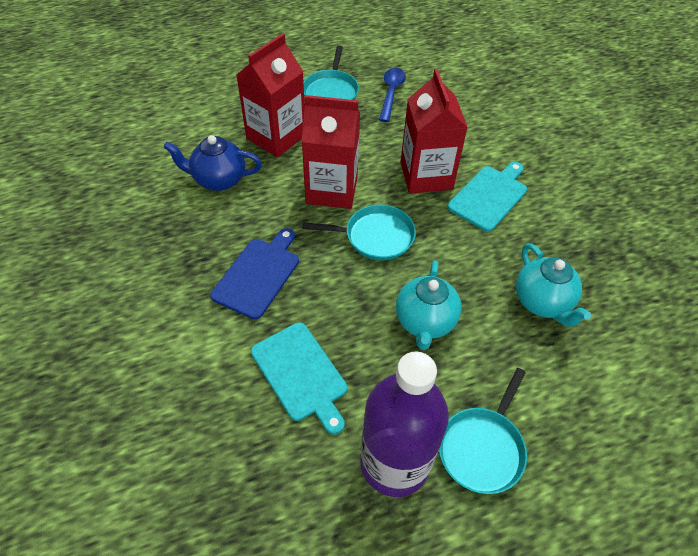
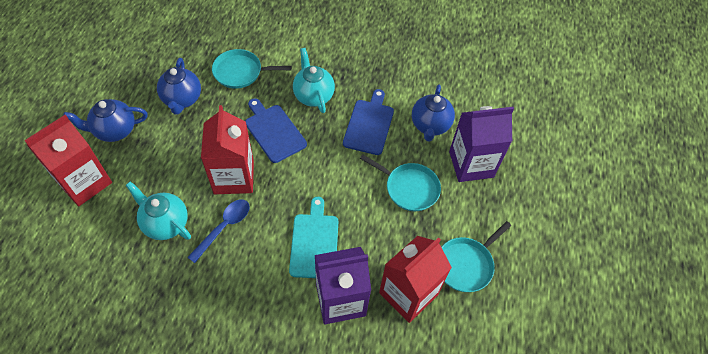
blue cutting board: 1 -> 2
blue teapot: 1 -> 3
purple bottle: 1 -> 0
purple carton: 0 -> 2
turquoise cutting board: 2 -> 1

